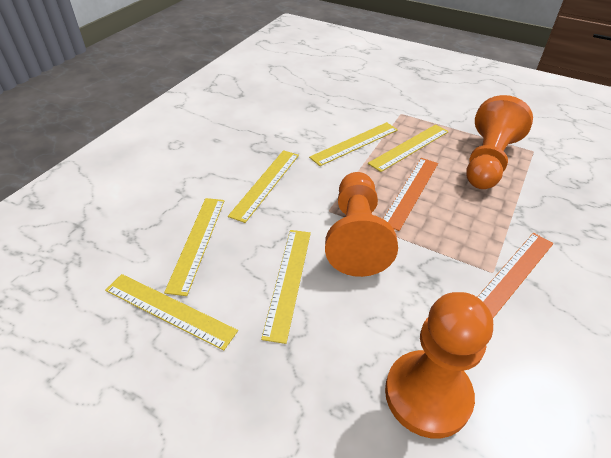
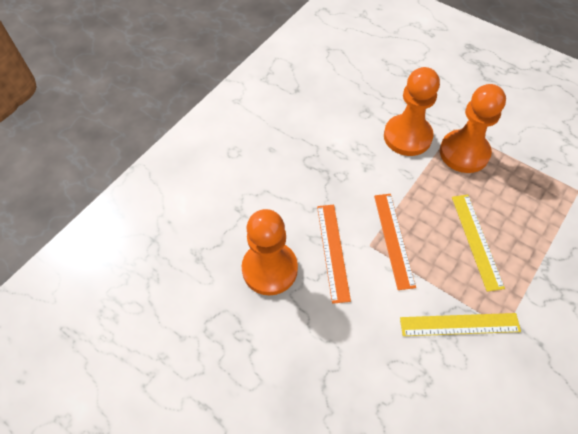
yellow ruler: 6 -> 2

